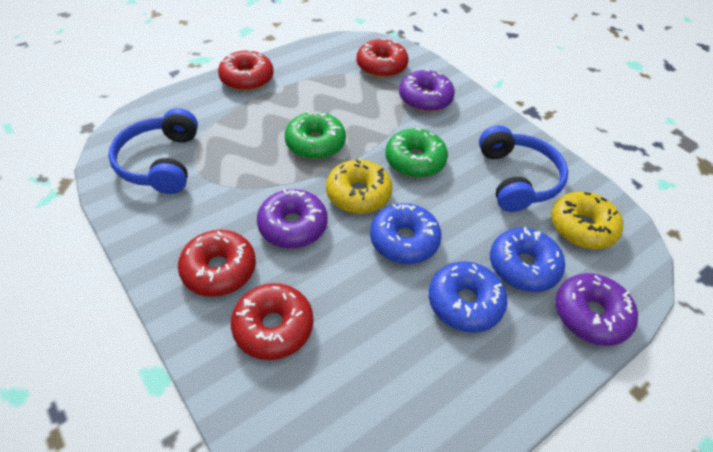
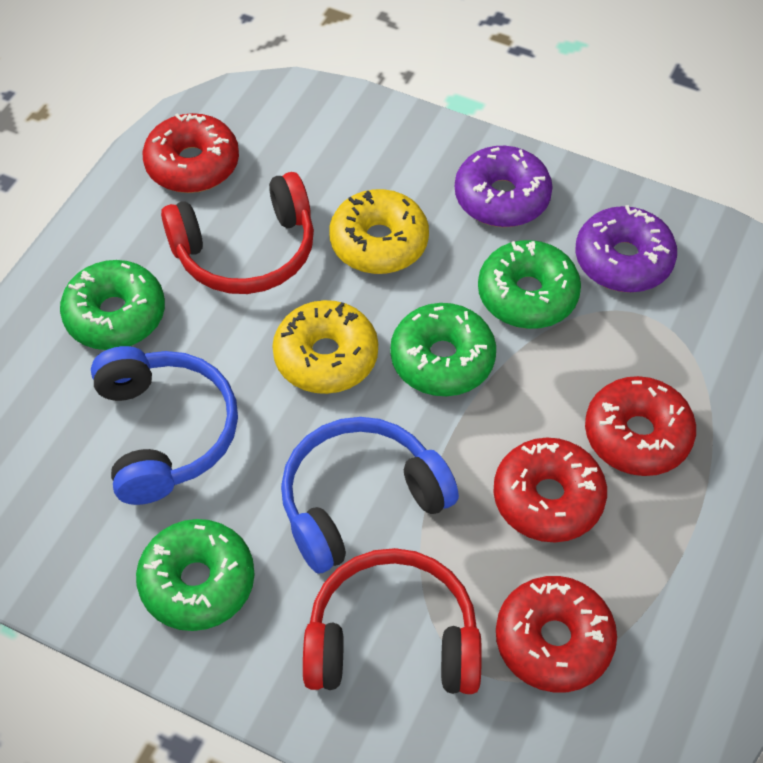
blue donut: 3 -> 0
green donut: 2 -> 4
purple donut: 3 -> 2
red headphones: 0 -> 2

